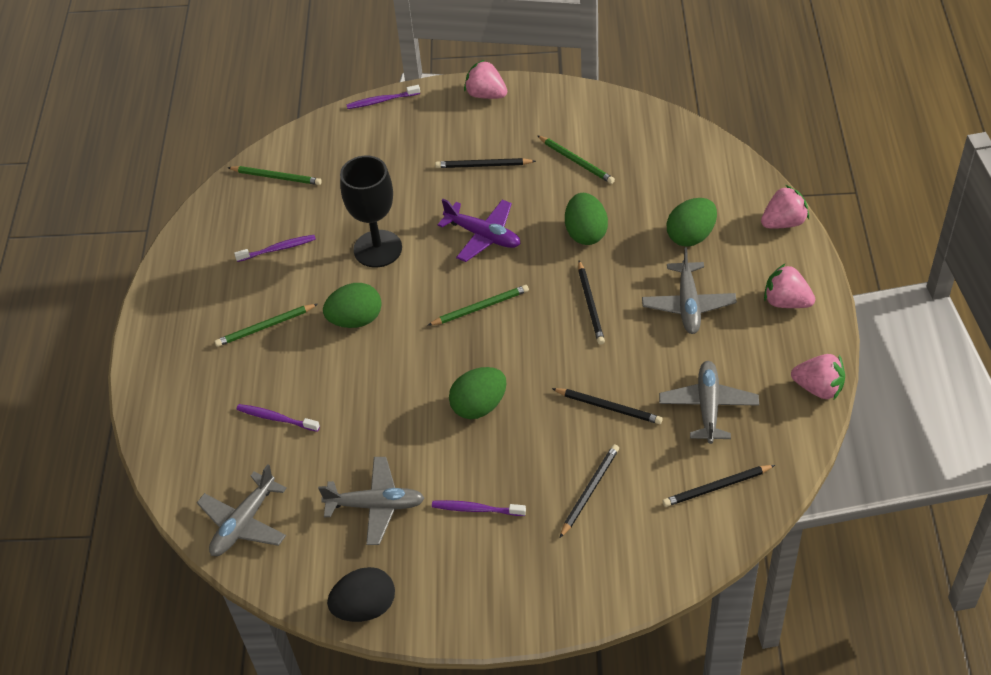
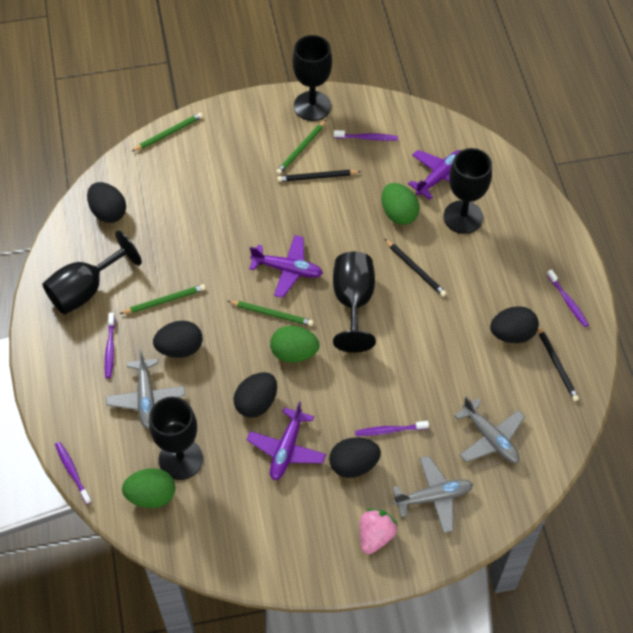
black egg: 1 -> 5
black goblet: 1 -> 5
black pencil: 5 -> 3
green egg: 4 -> 3
grey plane: 4 -> 3
pink strawberry: 4 -> 1
purple plane: 1 -> 3
purple toothbrush: 4 -> 5

